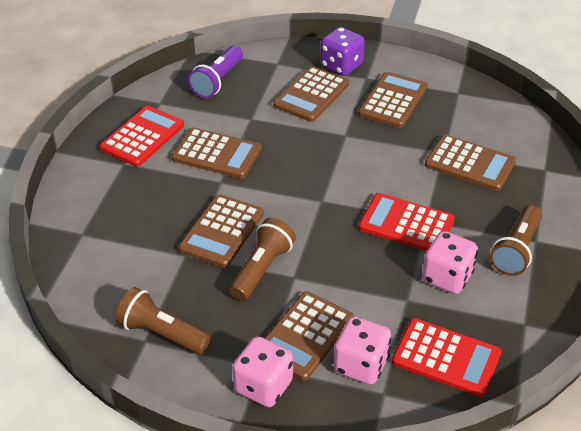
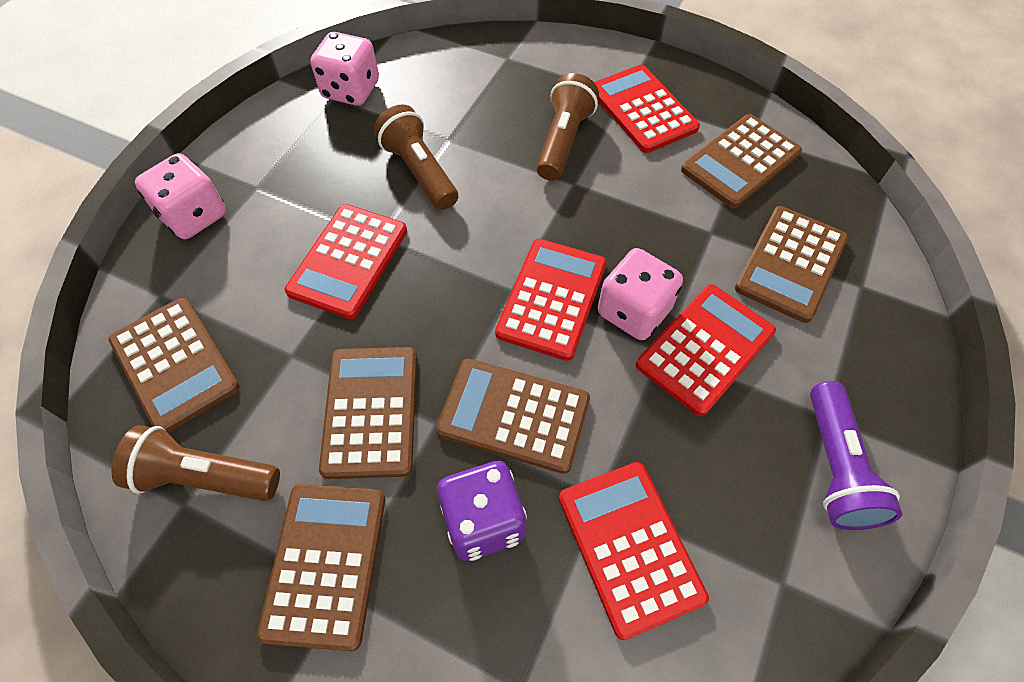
red calculator: 3 -> 5

